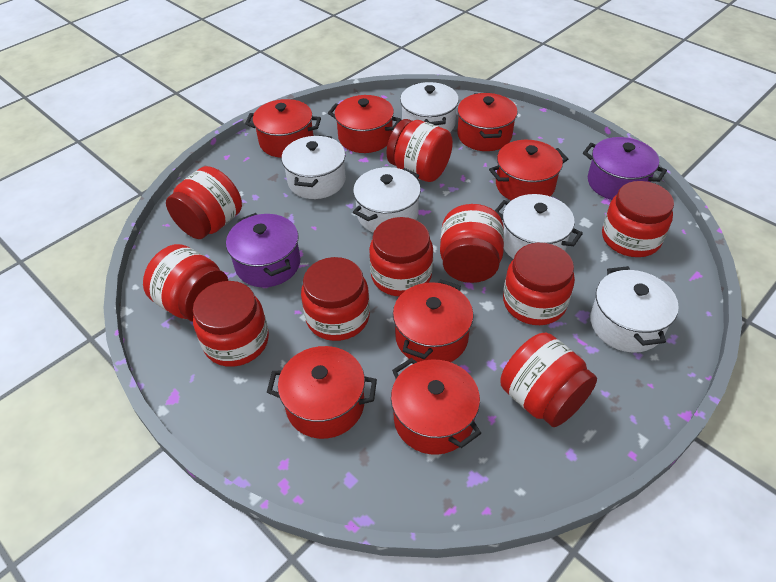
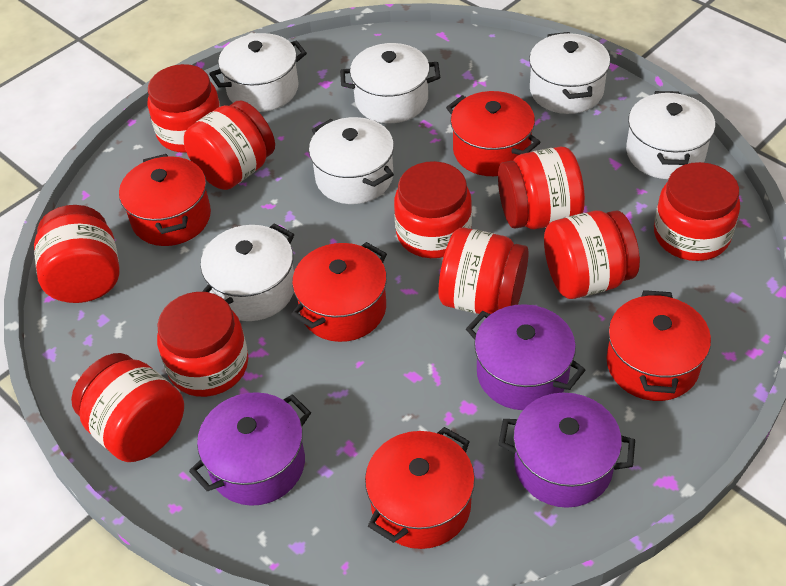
purple pot: 2 -> 3
red pot: 7 -> 5
white pot: 5 -> 6

